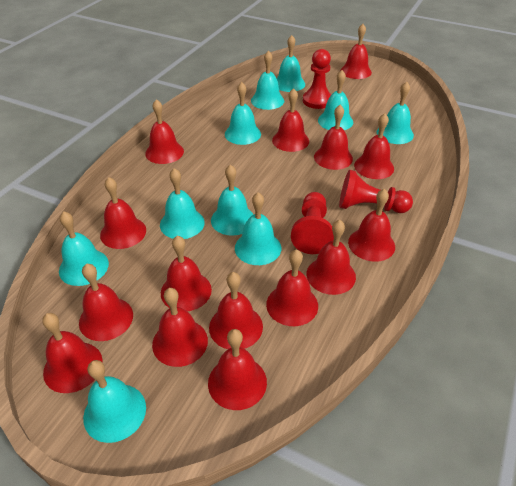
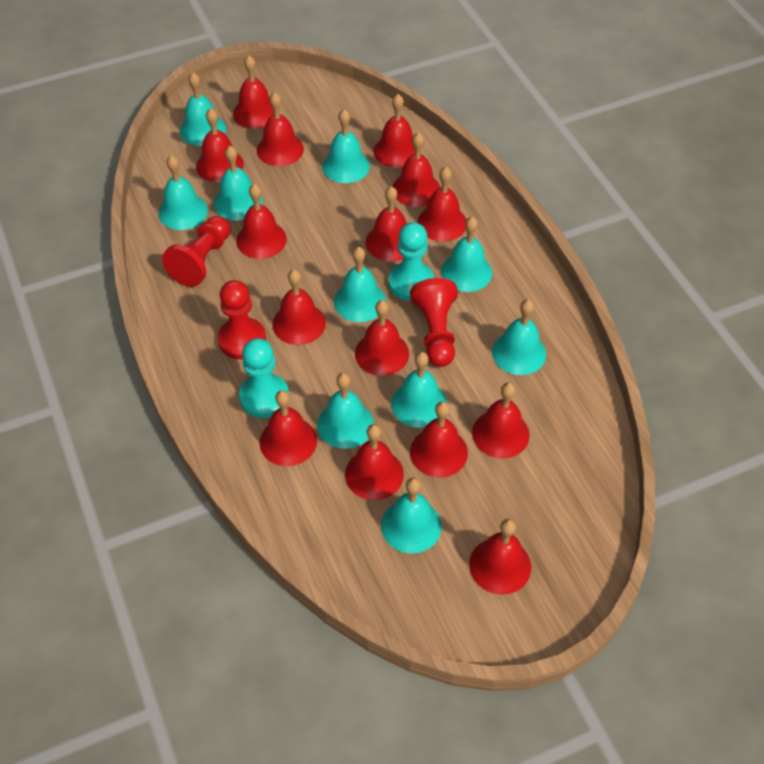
turquoise pawn: 0 -> 2

